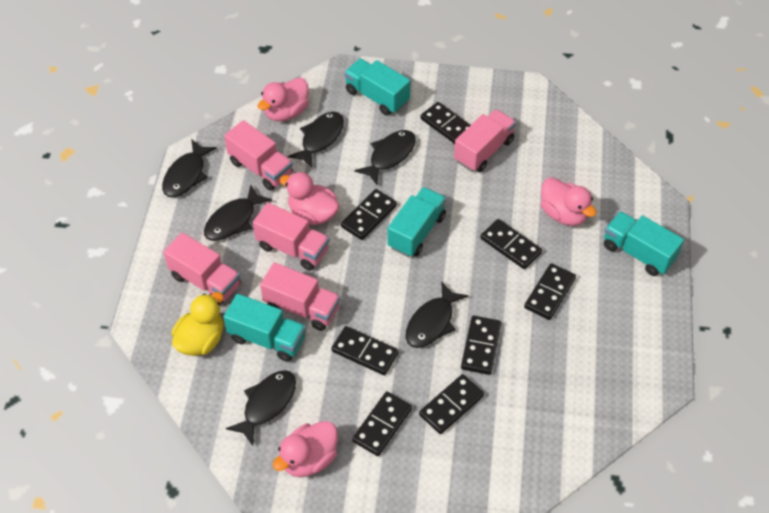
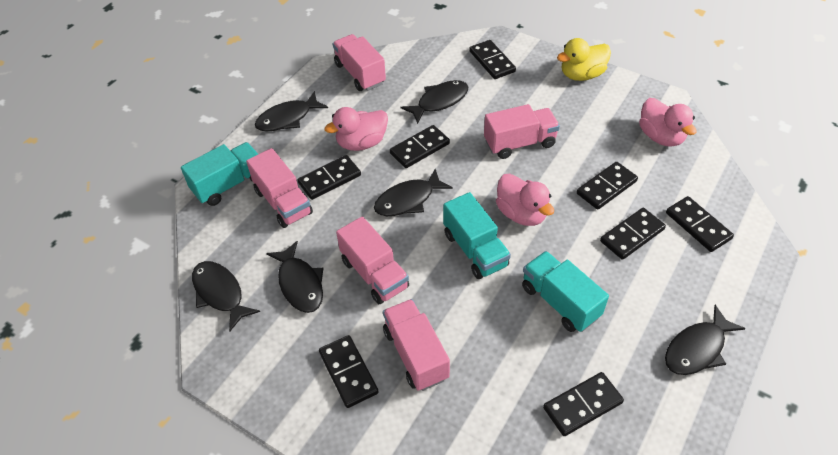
pink duck: 4 -> 3
turquoise truck: 4 -> 3

